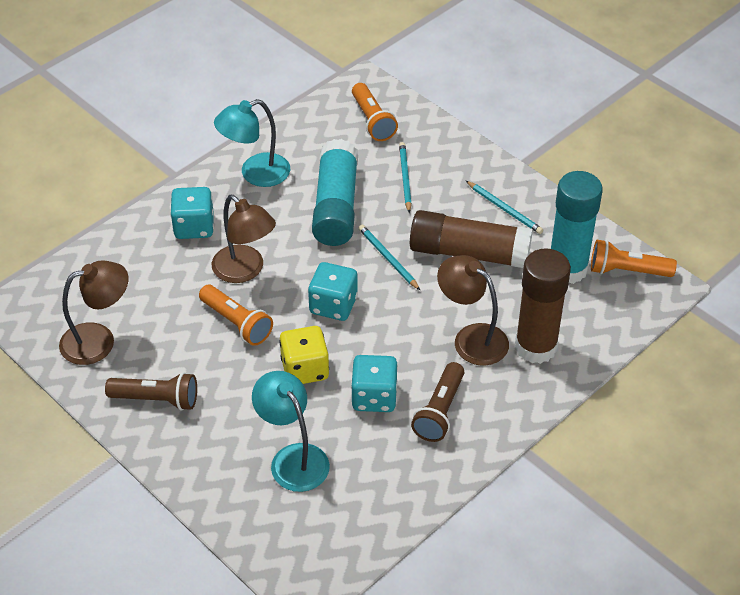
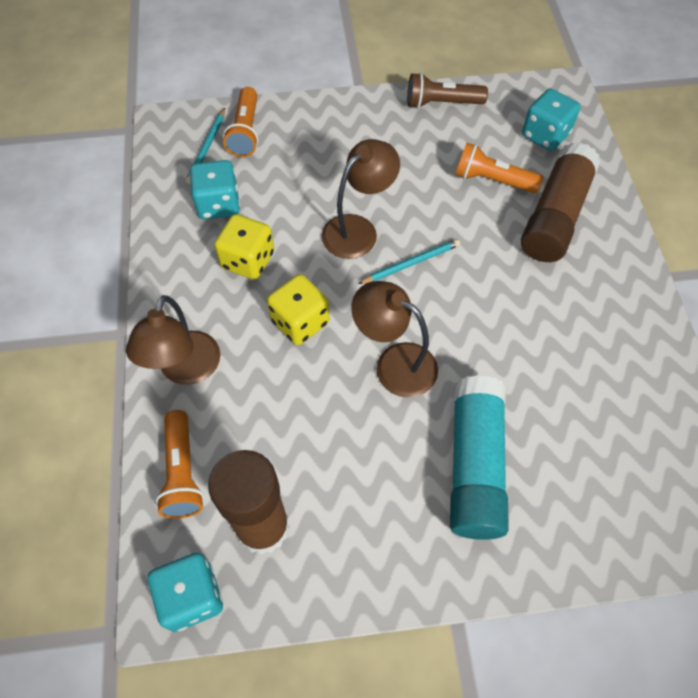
brown flashlight: 2 -> 1
turquoise glue stick: 2 -> 1
turquoise lamp: 2 -> 0
turquoise pencil: 3 -> 2
yellow dice: 1 -> 2

